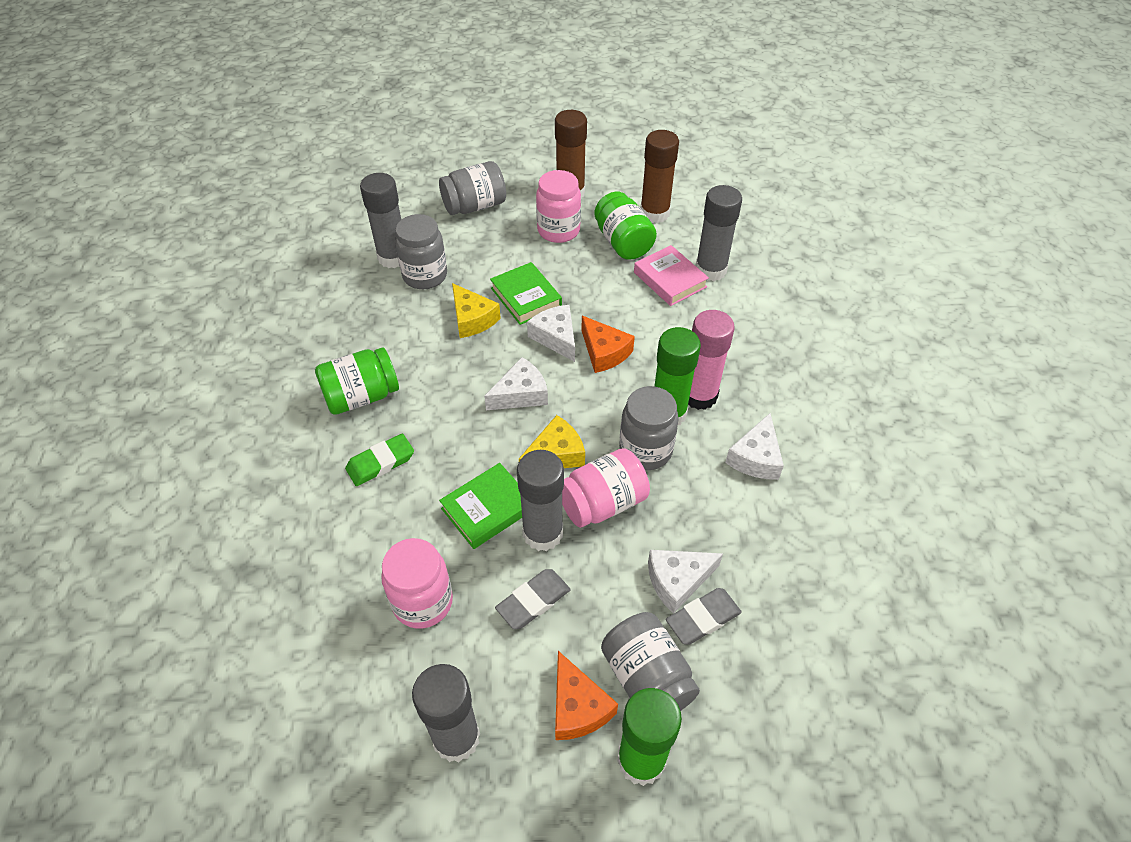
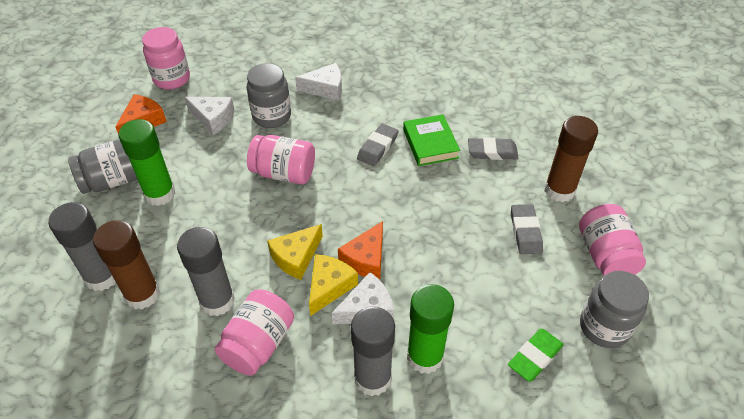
green book: 2 -> 1
green jar: 2 -> 0
grey eraser: 2 -> 3
grey glue stick: 4 -> 3
grey jar: 4 -> 3
pink book: 1 -> 0
pink glue stick: 1 -> 0
pink jar: 3 -> 4
white cheese: 4 -> 3

